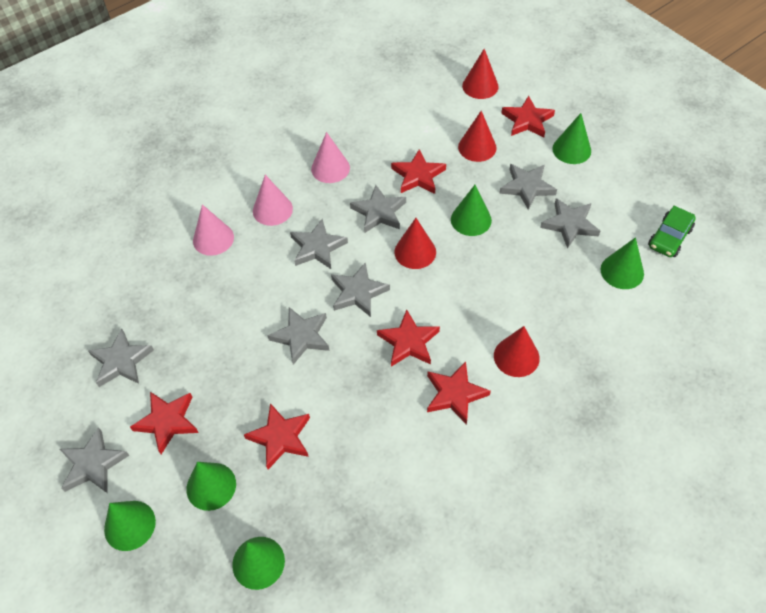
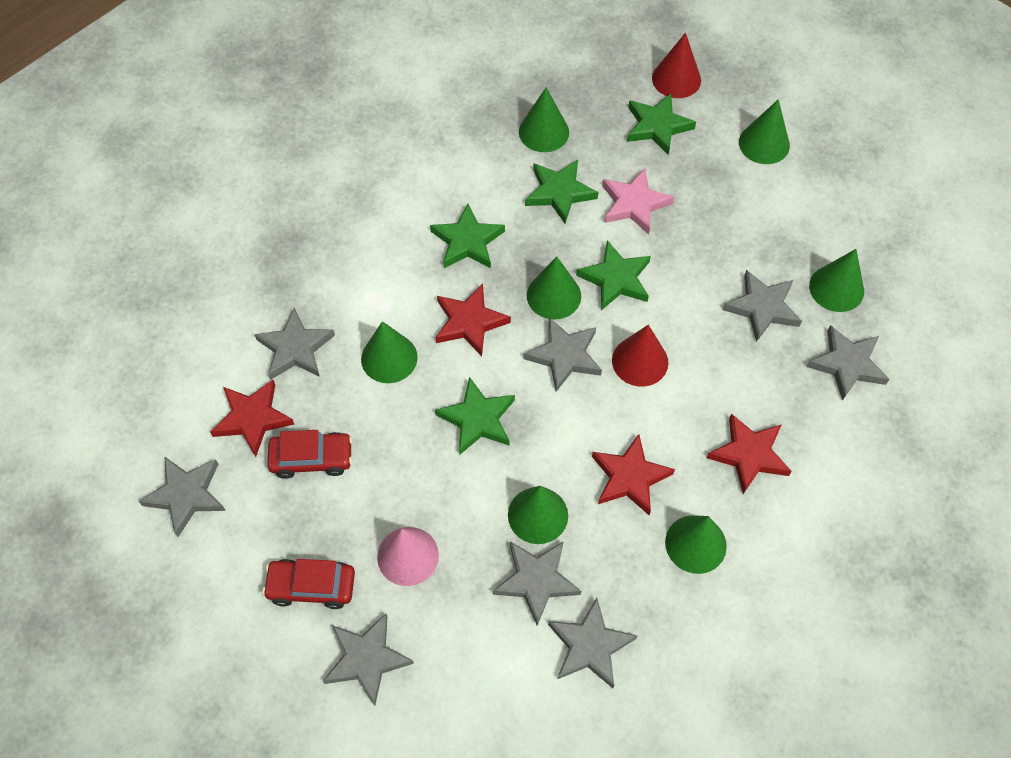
green car: 1 -> 0
green cone: 6 -> 7
green star: 0 -> 5
pink cone: 3 -> 1
pink star: 0 -> 1
red car: 0 -> 2
red cone: 4 -> 2
red star: 6 -> 4

